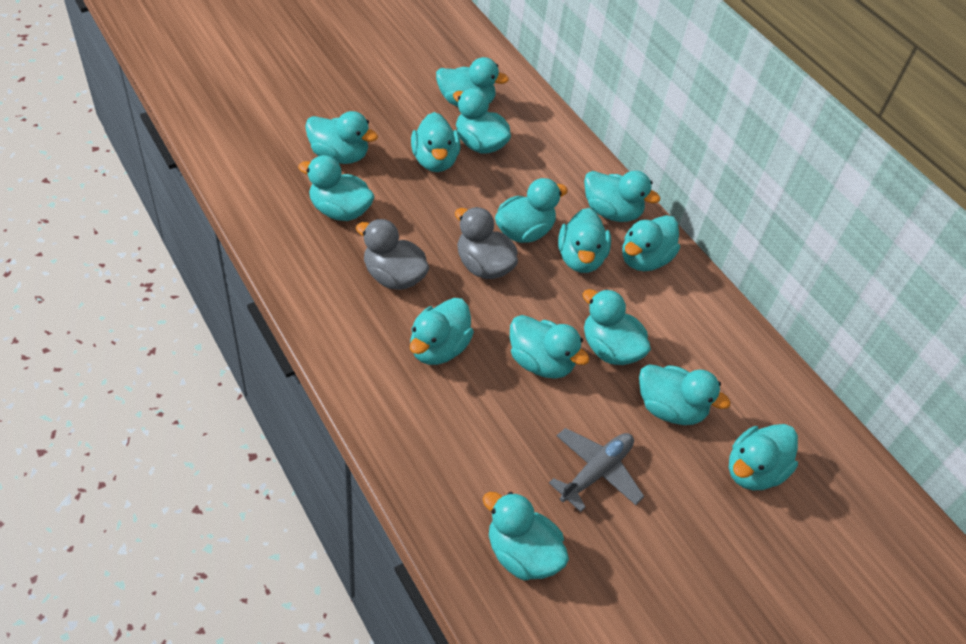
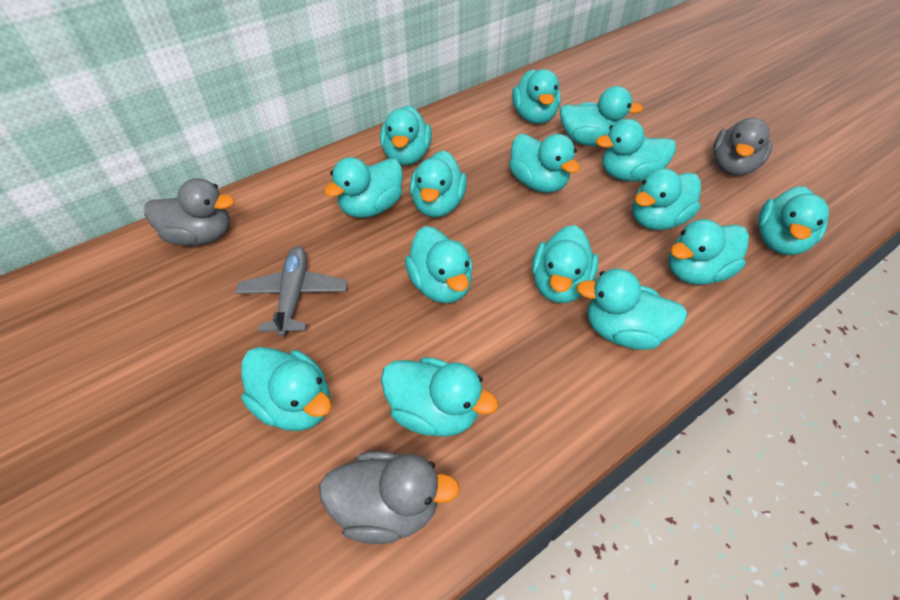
grey duck: 2 -> 3

